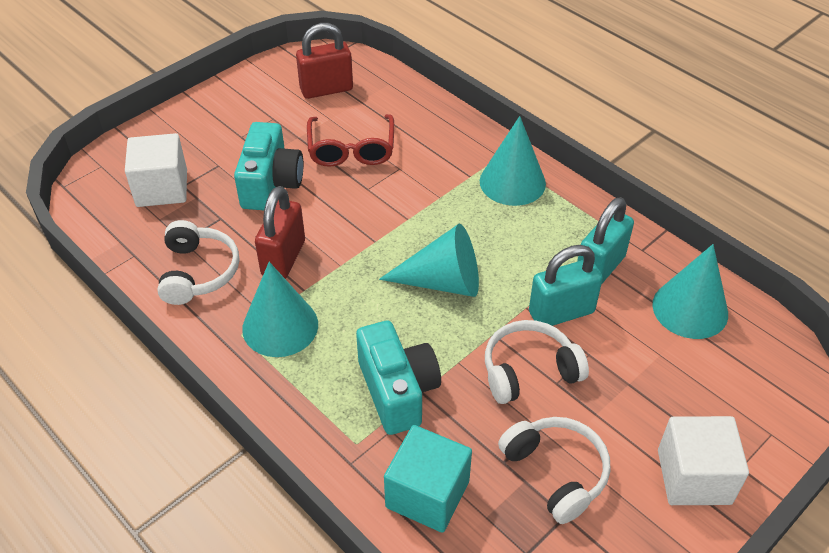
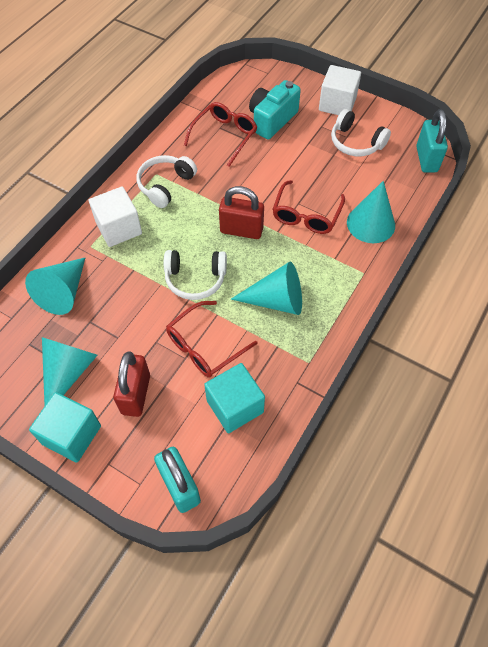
red glasses: 1 -> 3
turquoise camera: 2 -> 1
turquoise cube: 1 -> 2

